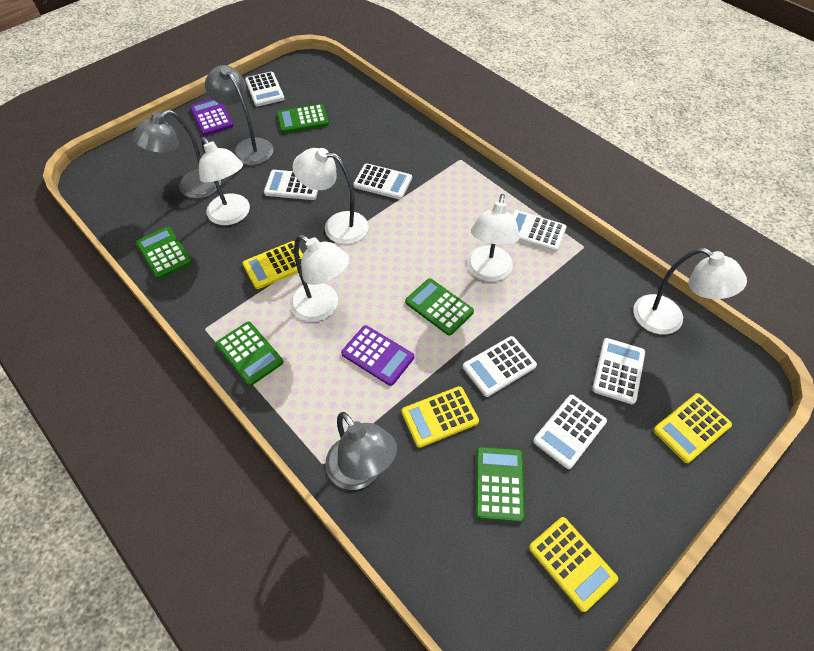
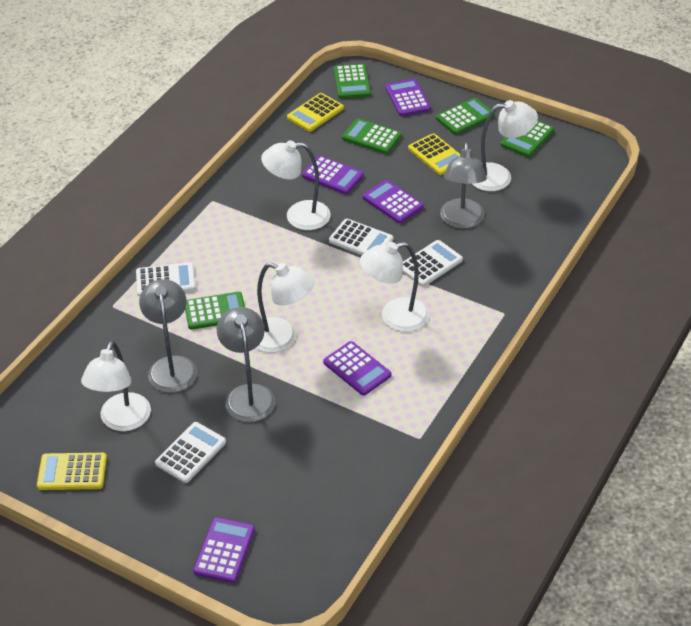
purple calculator: 2 -> 5
white calculator: 7 -> 4
yellow calculator: 4 -> 3

